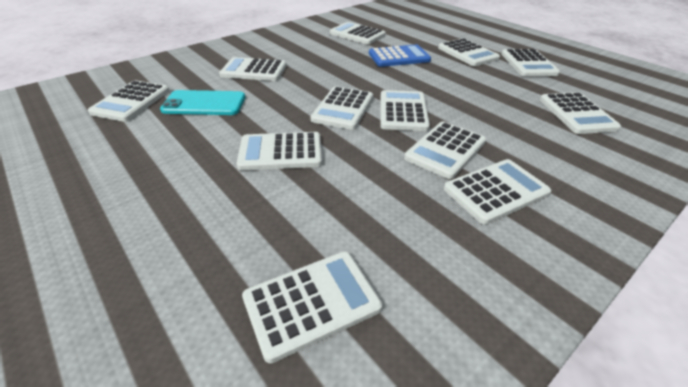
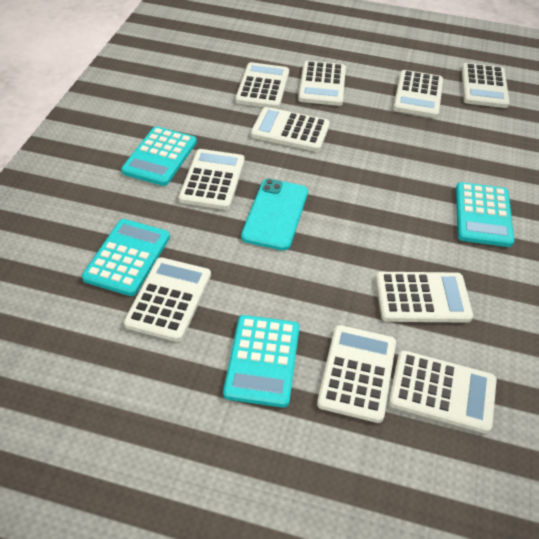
blue calculator: 1 -> 0
turquoise calculator: 0 -> 4
white calculator: 12 -> 10

